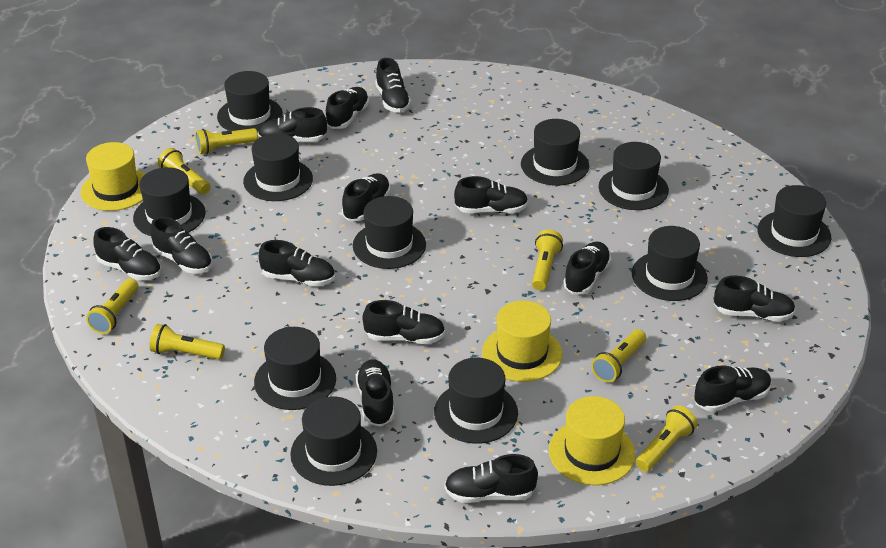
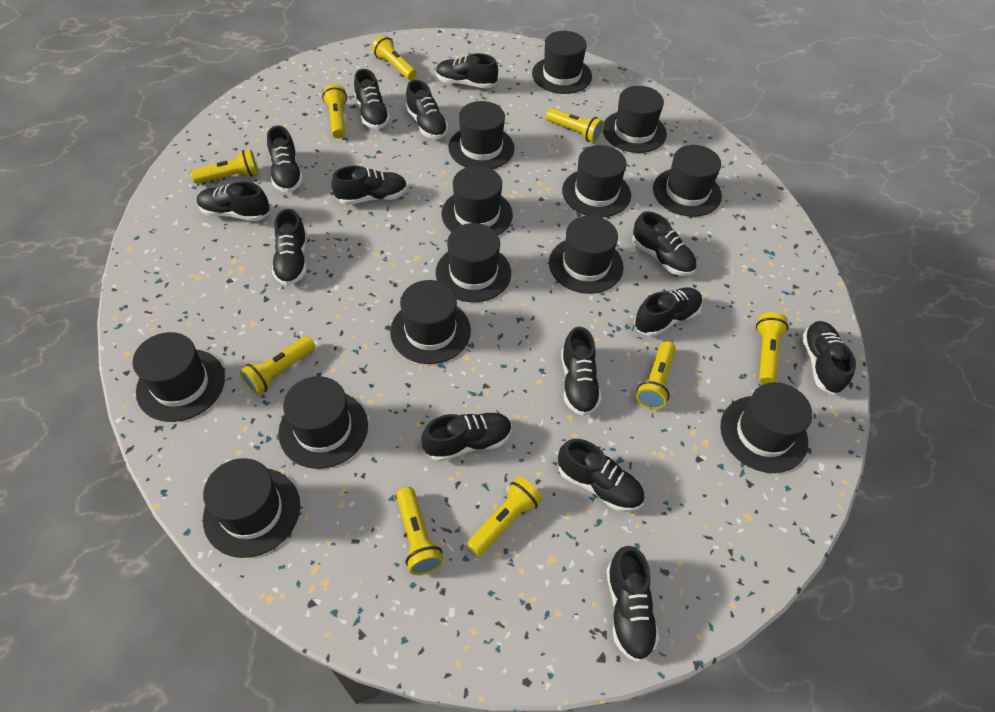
black hat: 11 -> 13
yellow flashlight: 7 -> 9
yellow hat: 3 -> 0

